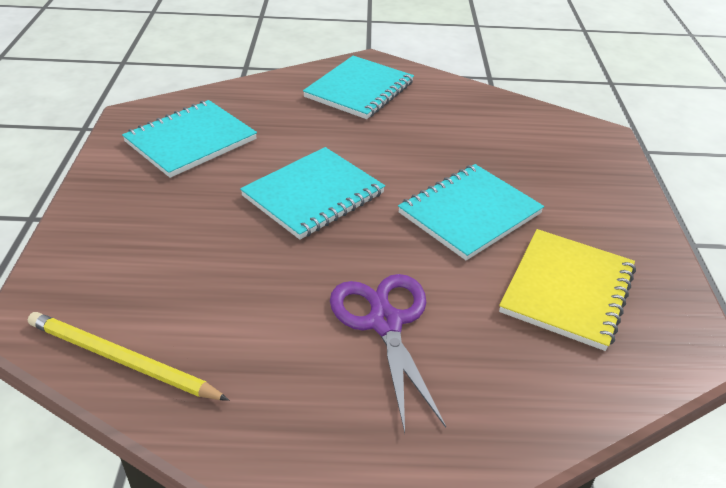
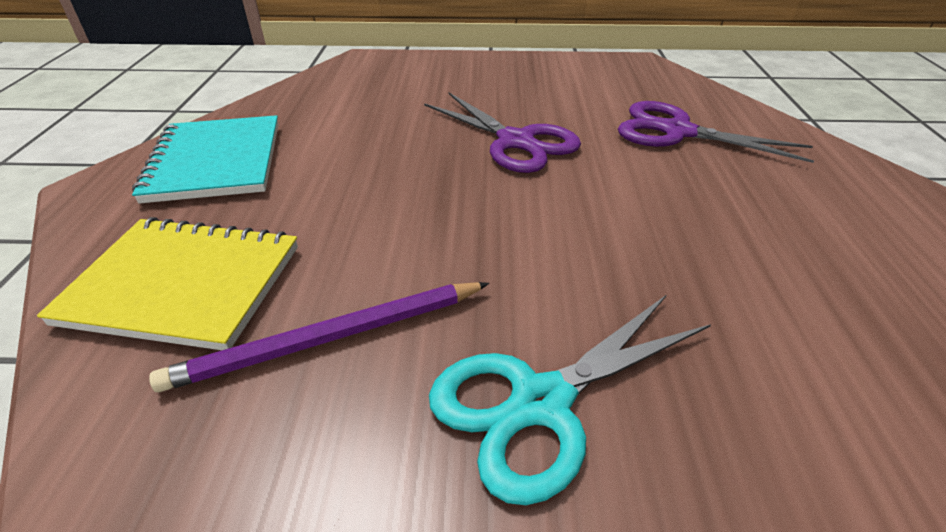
purple pencil: 0 -> 1
purple scissors: 1 -> 2
turquoise notebook: 4 -> 1
turquoise scissors: 0 -> 1
yellow pencil: 1 -> 0

